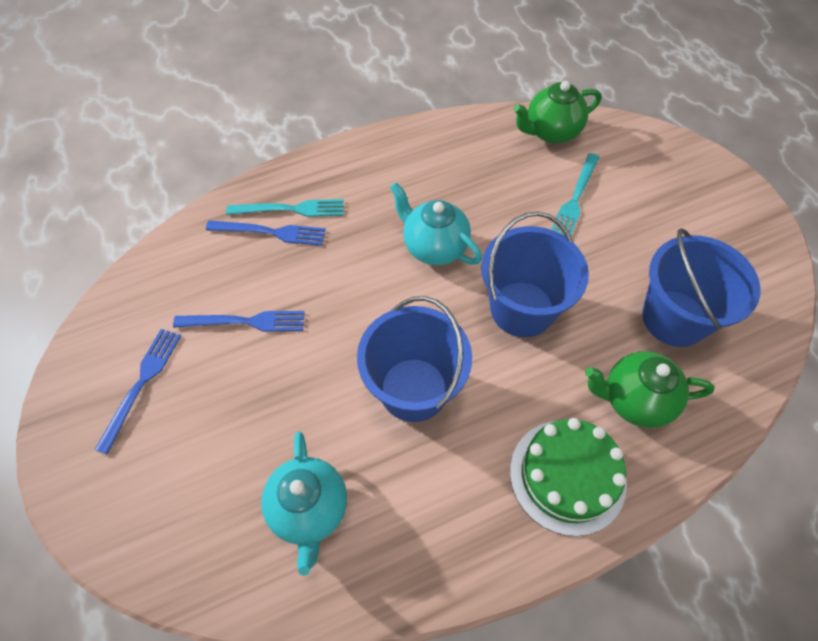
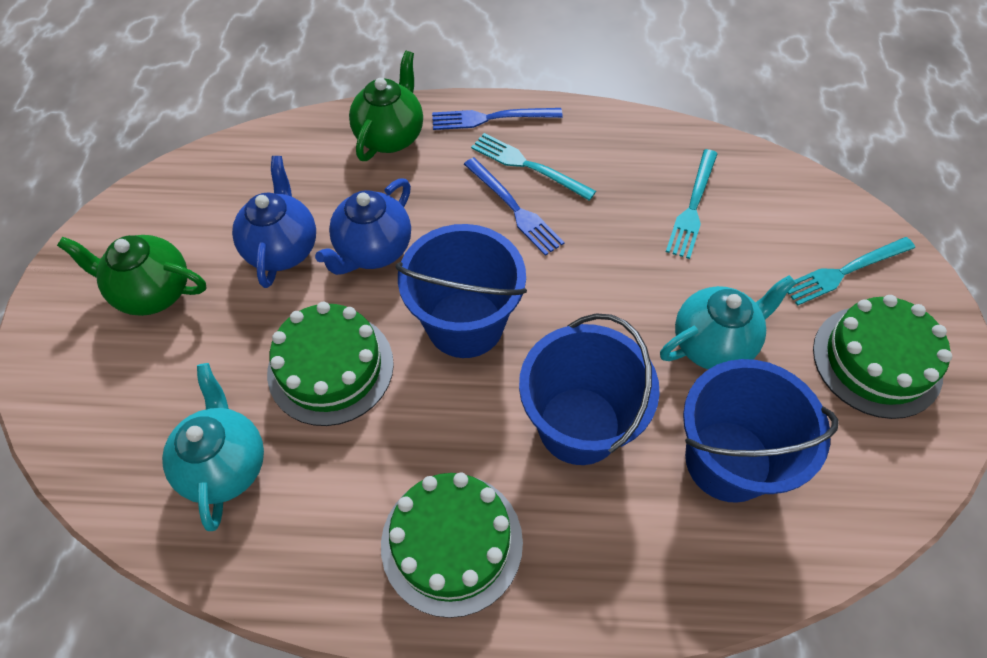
blue fork: 3 -> 2
blue teapot: 0 -> 2
green cake: 1 -> 3
turquoise fork: 2 -> 3

